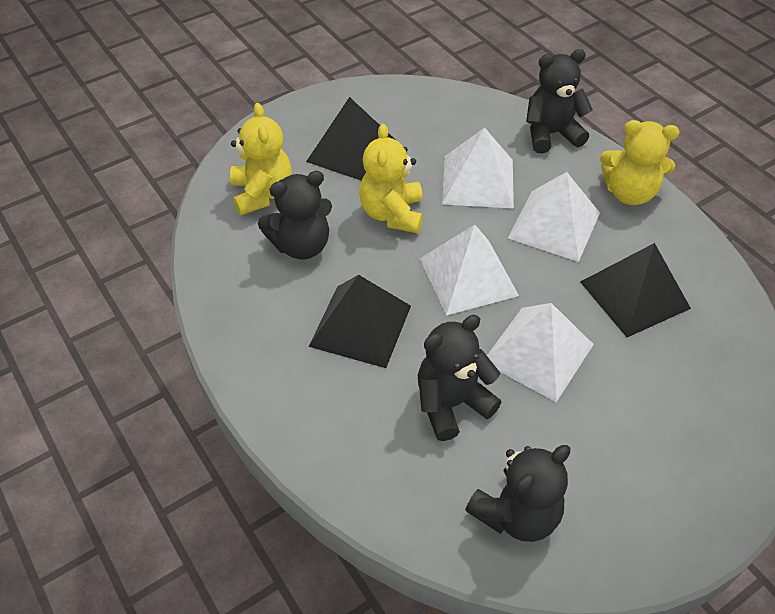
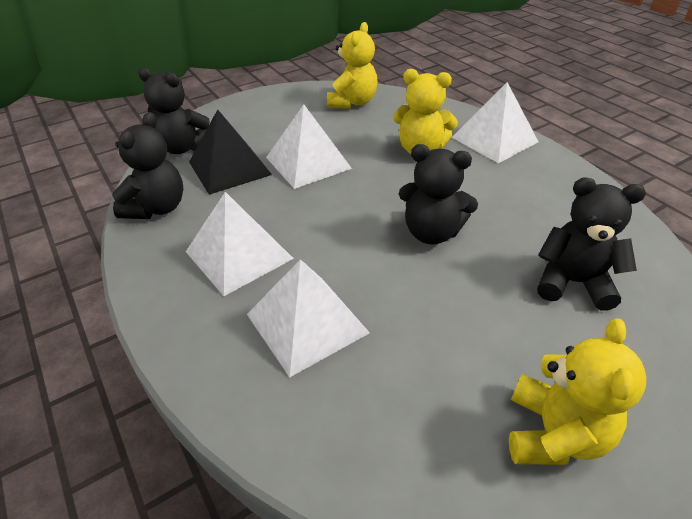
black pyramid: 3 -> 1

